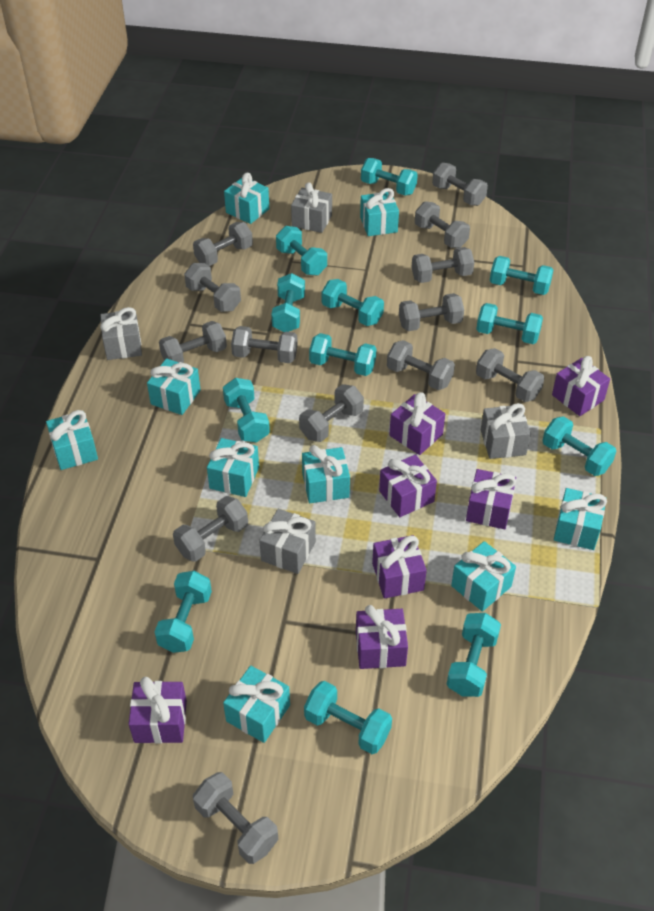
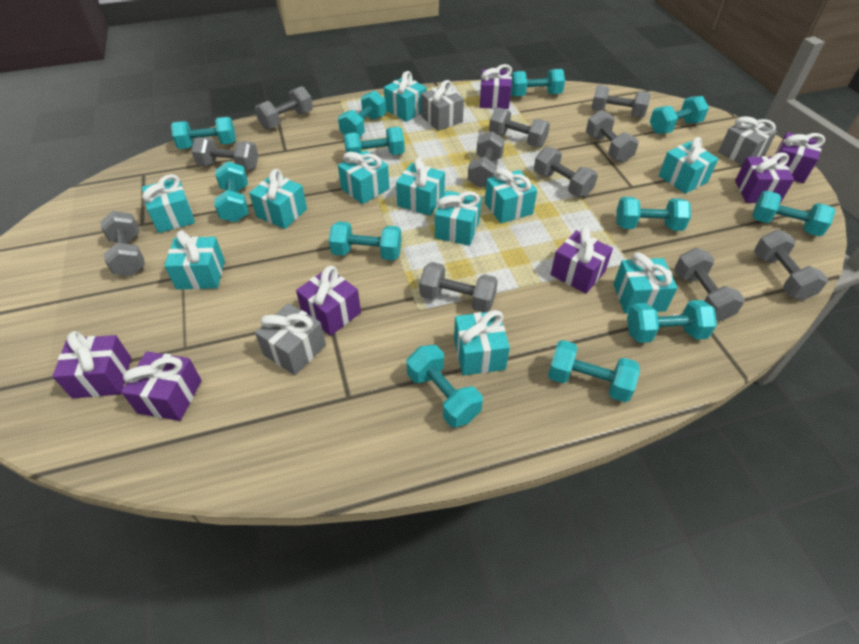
grey dumbbell: 13 -> 11
grey gift: 4 -> 3
turquoise gift: 9 -> 11

